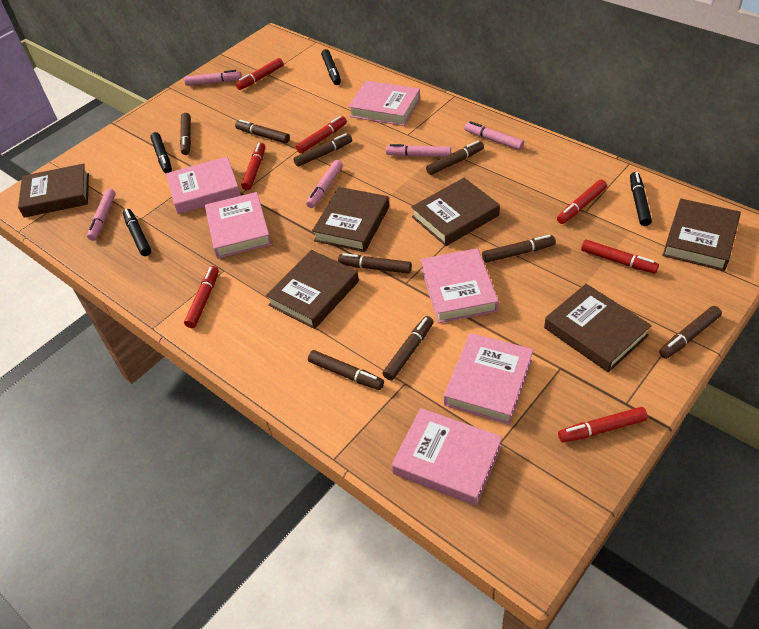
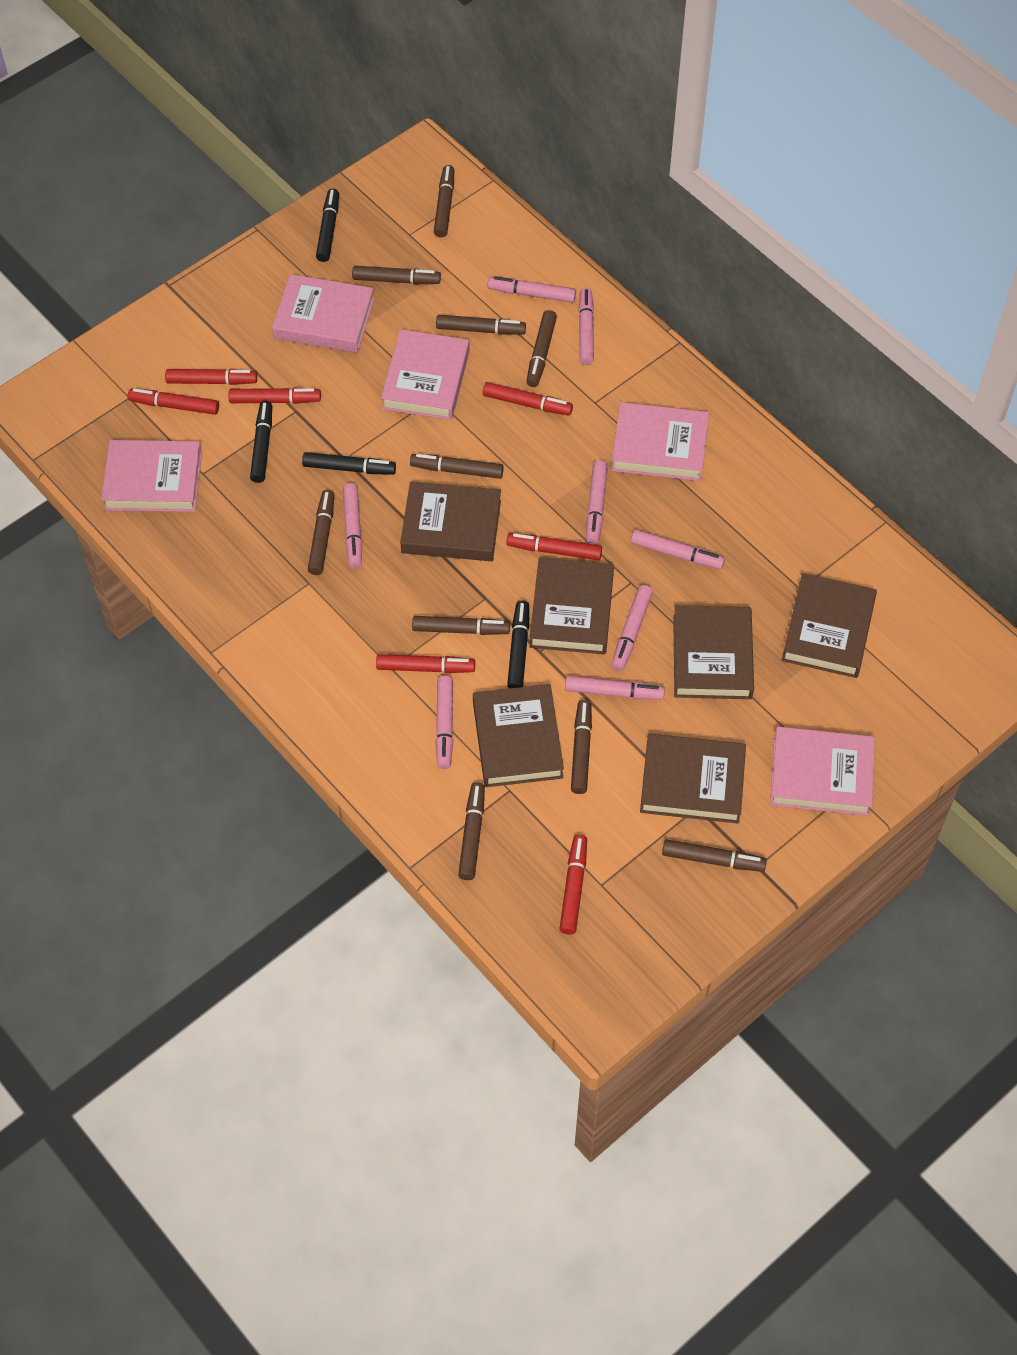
brown marker: 9 -> 10
pink book: 6 -> 5
pink marker: 5 -> 8

